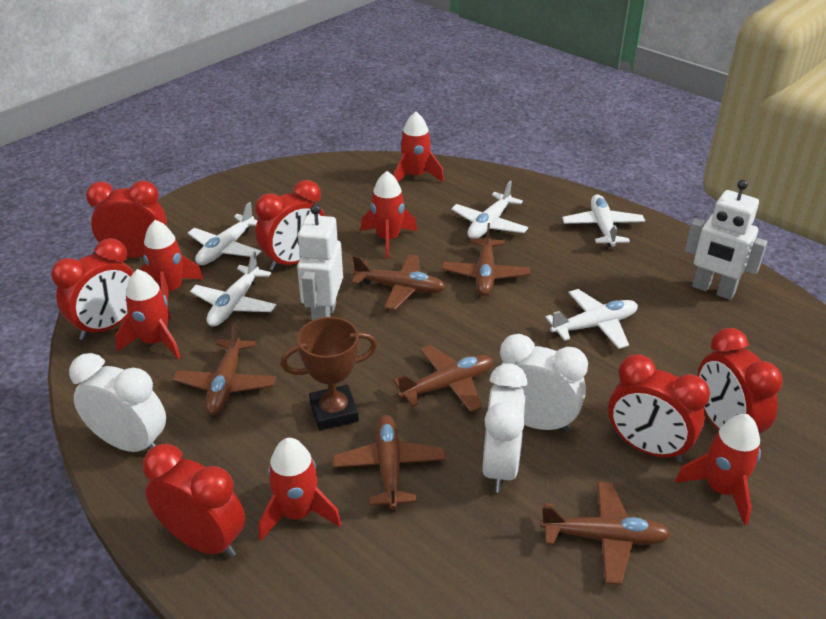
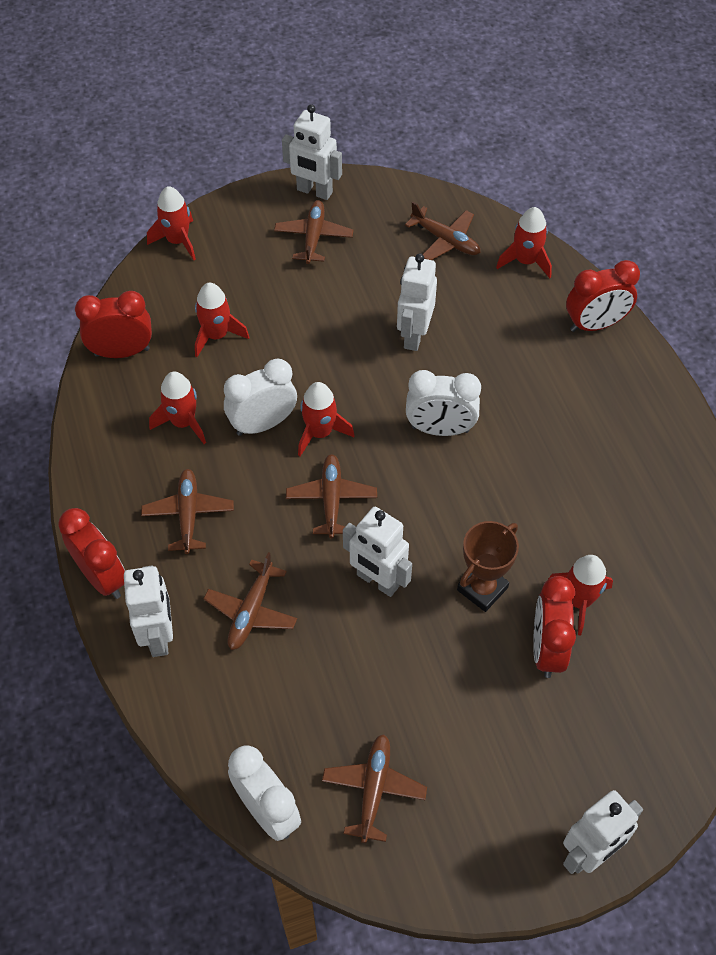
red clock: 6 -> 4
white plane: 5 -> 0
white robot: 2 -> 5

